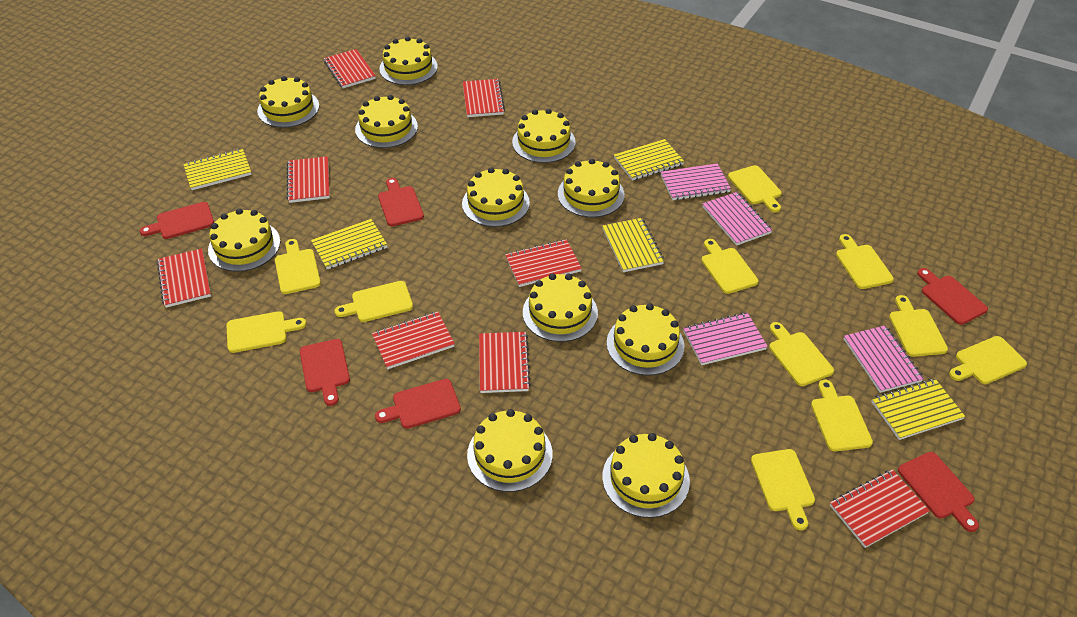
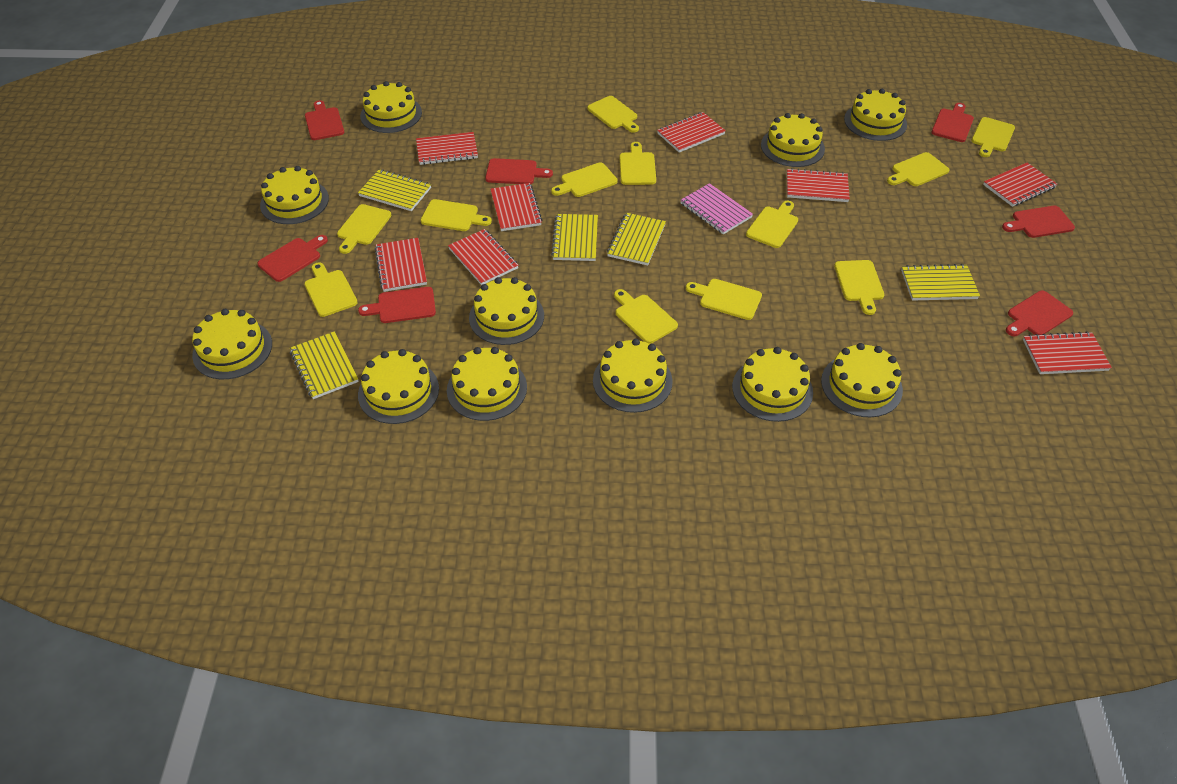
pink notebook: 4 -> 1
red cutting board: 6 -> 7
yellow cutting board: 11 -> 12

